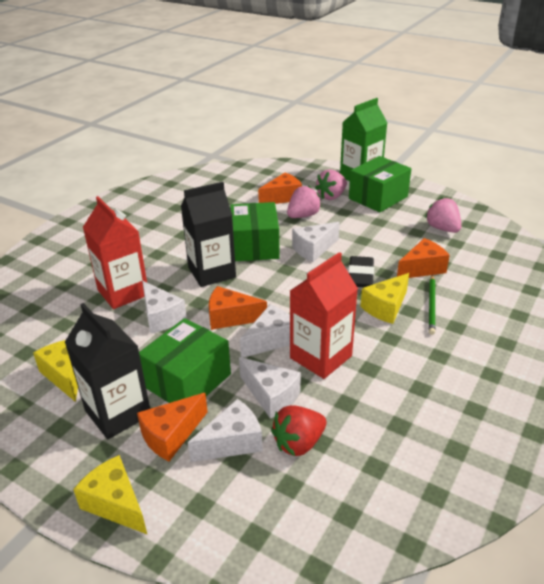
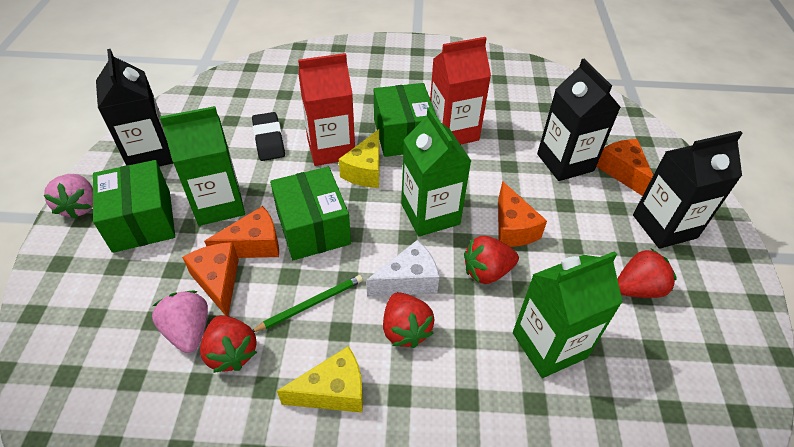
black carton: 2 -> 3
green carton: 1 -> 3
pink strawberry: 3 -> 2
red strawberry: 1 -> 4
white cheese: 5 -> 1
yellow cheese: 3 -> 2

